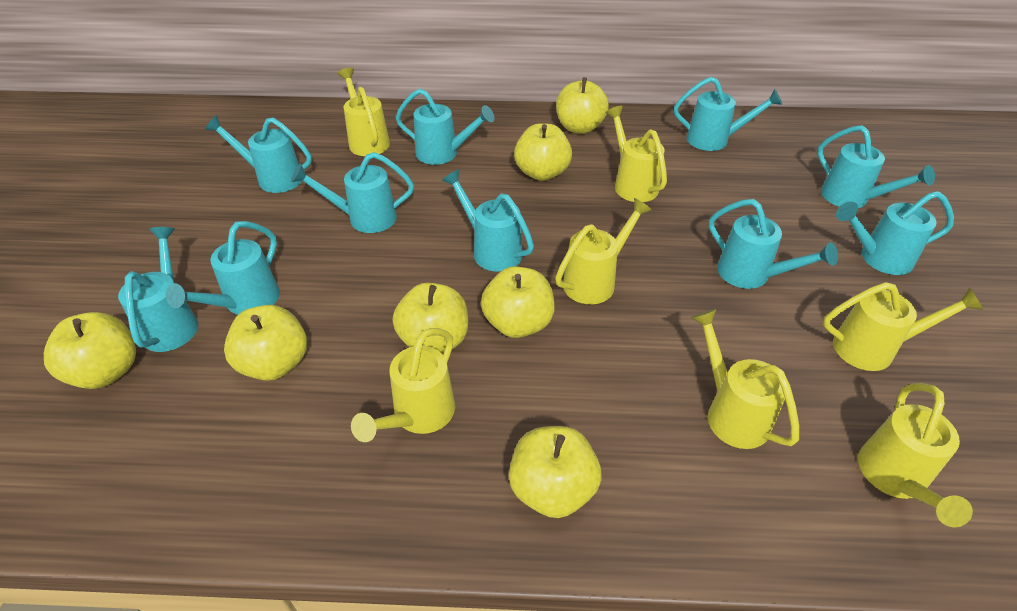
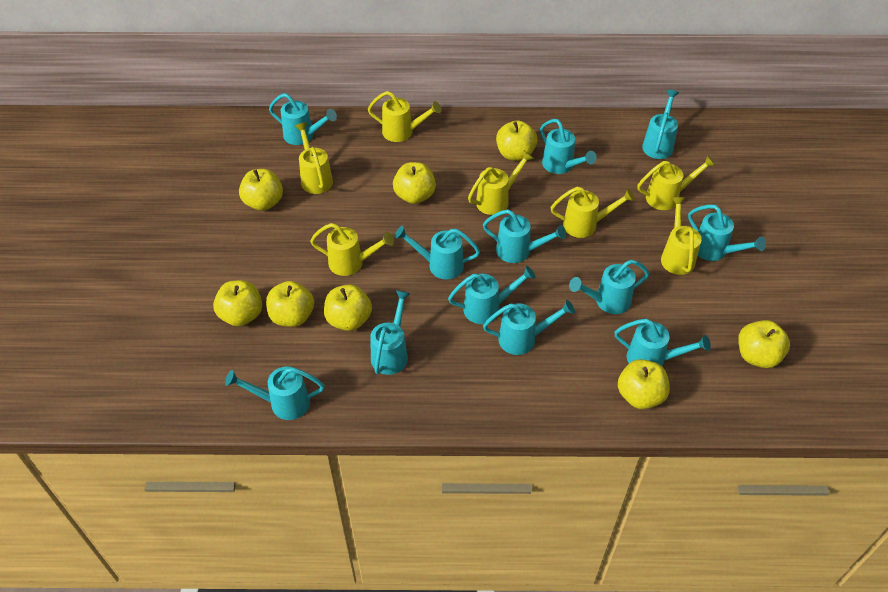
turquoise watering can: 10 -> 12
yellow apple: 7 -> 8

